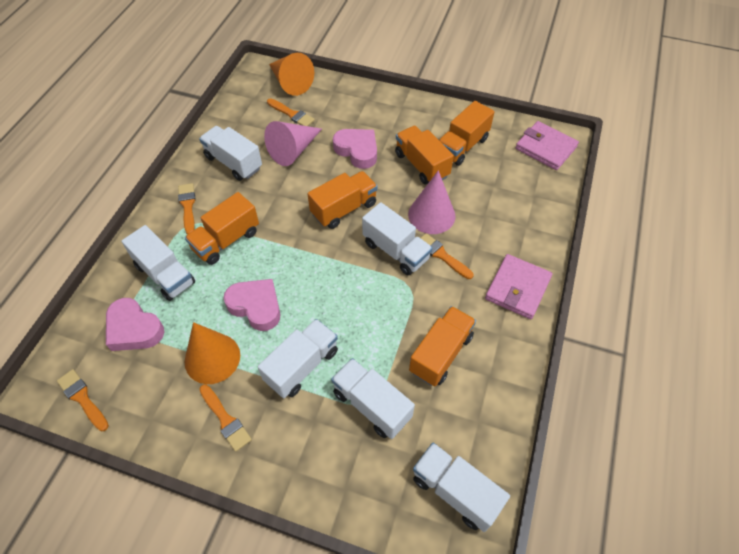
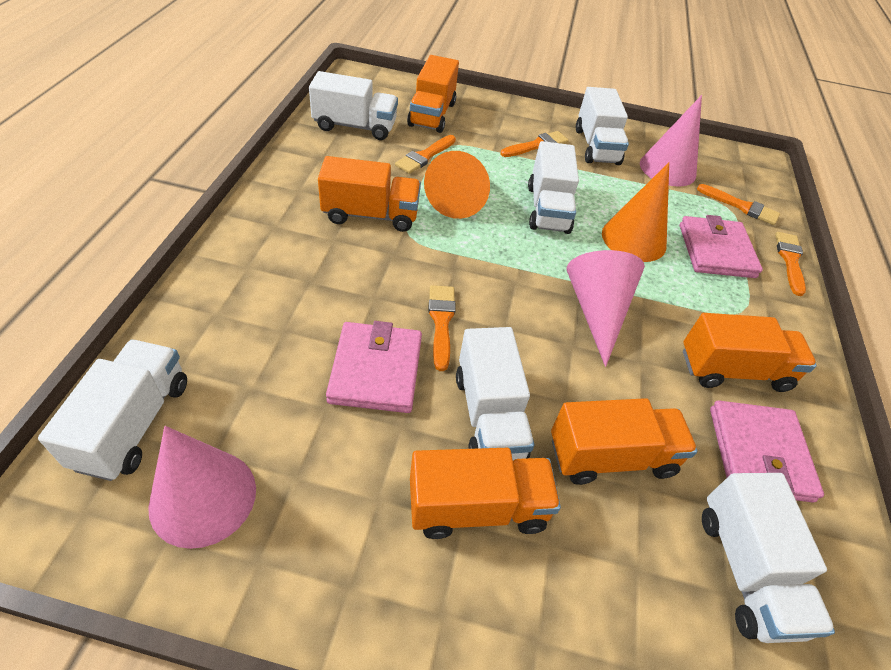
pink cone: 2 -> 3
pink heart: 3 -> 0
pink wallet: 2 -> 3

